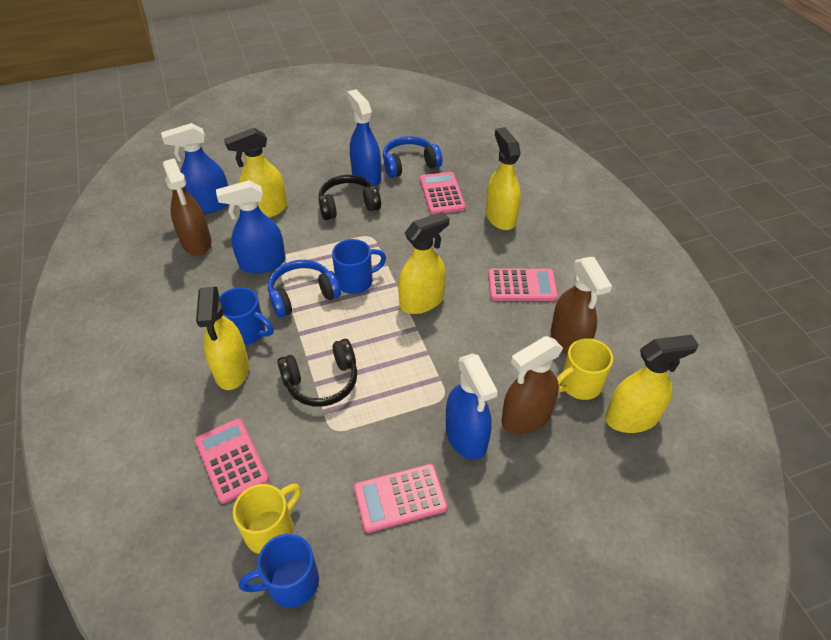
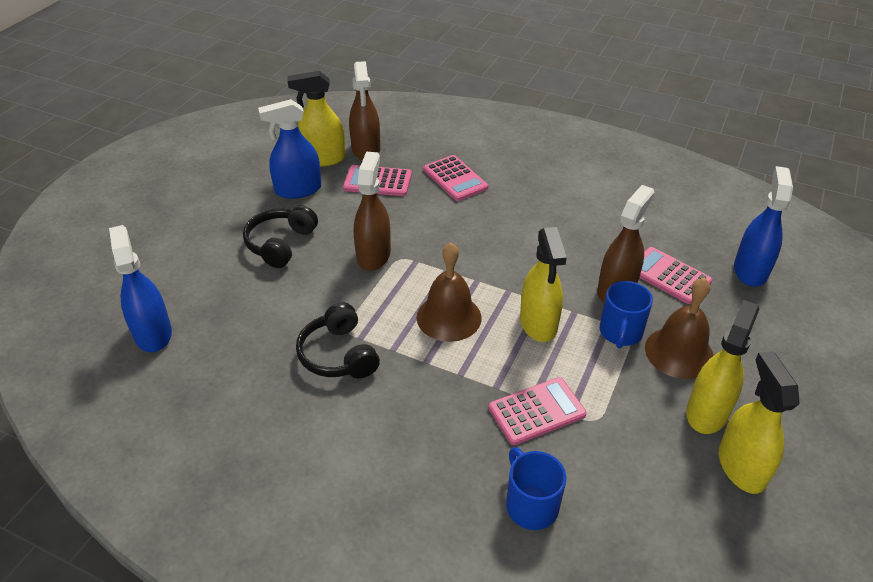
blue headphones: 2 -> 0
blue mug: 3 -> 2
blue spray bottle: 4 -> 3
brown bell: 0 -> 2
yellow mug: 2 -> 0
yellow spray bottle: 5 -> 4

